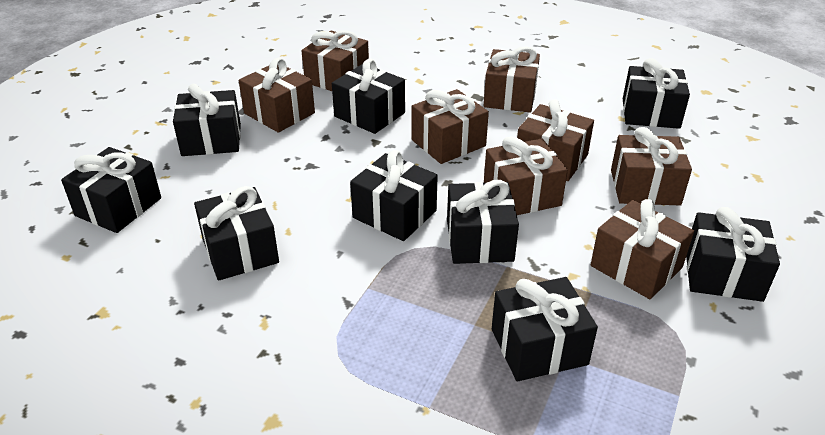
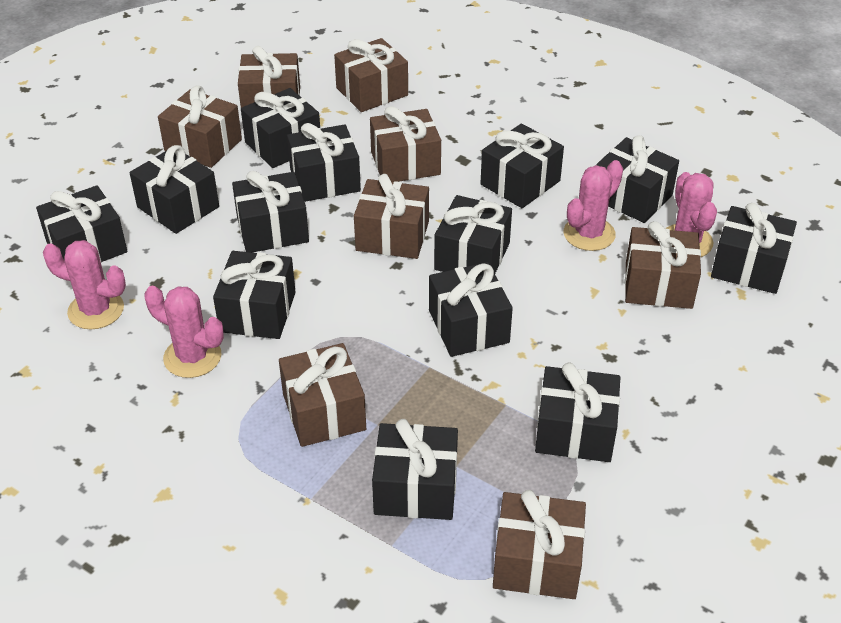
black gift: 9 -> 13
pink cactus: 0 -> 4

